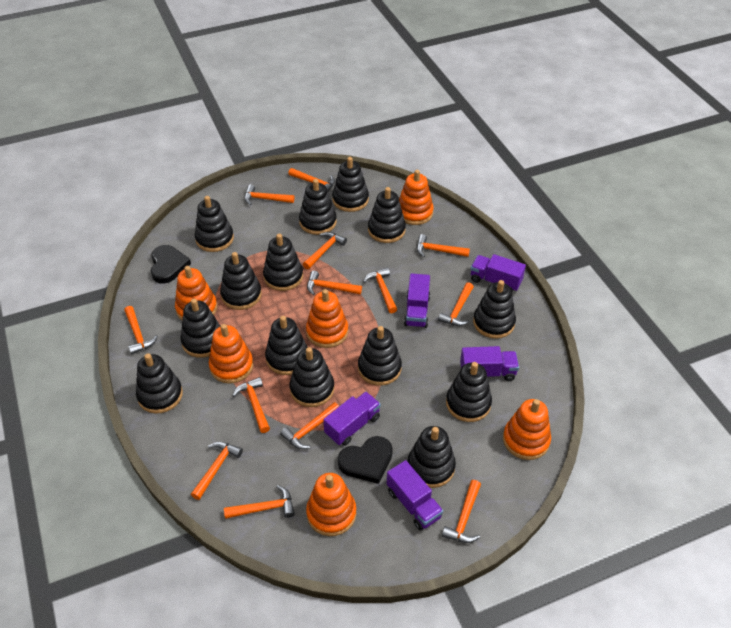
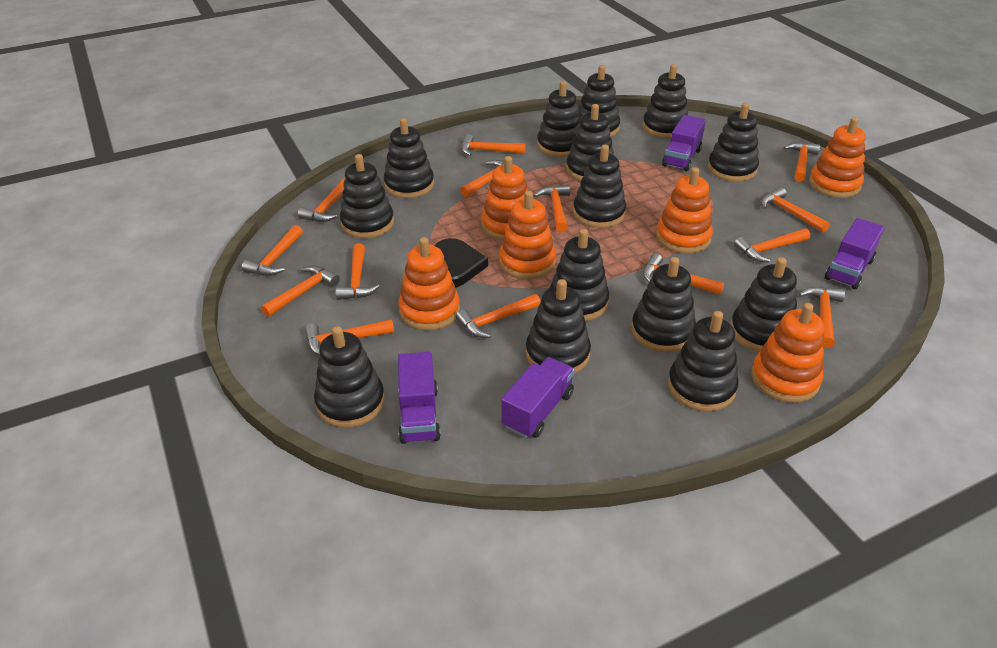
black heart: 2 -> 1
orange hammer: 13 -> 14
purple truck: 5 -> 4

